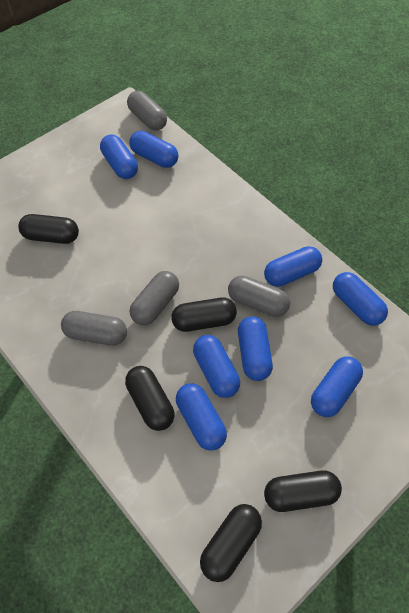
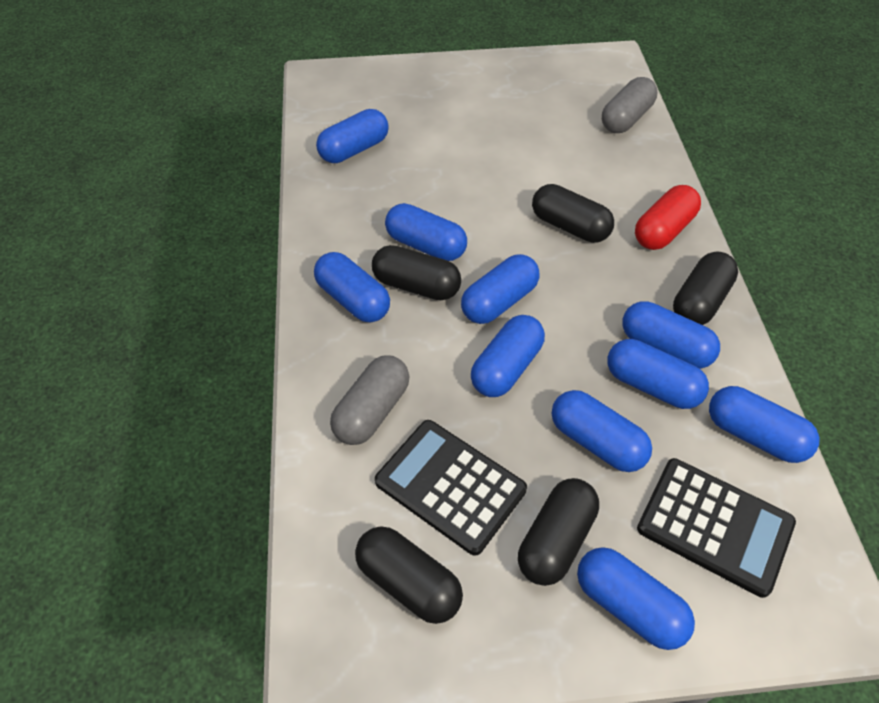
black calculator: 0 -> 2
blue capsule: 8 -> 10
grey capsule: 4 -> 2
red capsule: 0 -> 1

